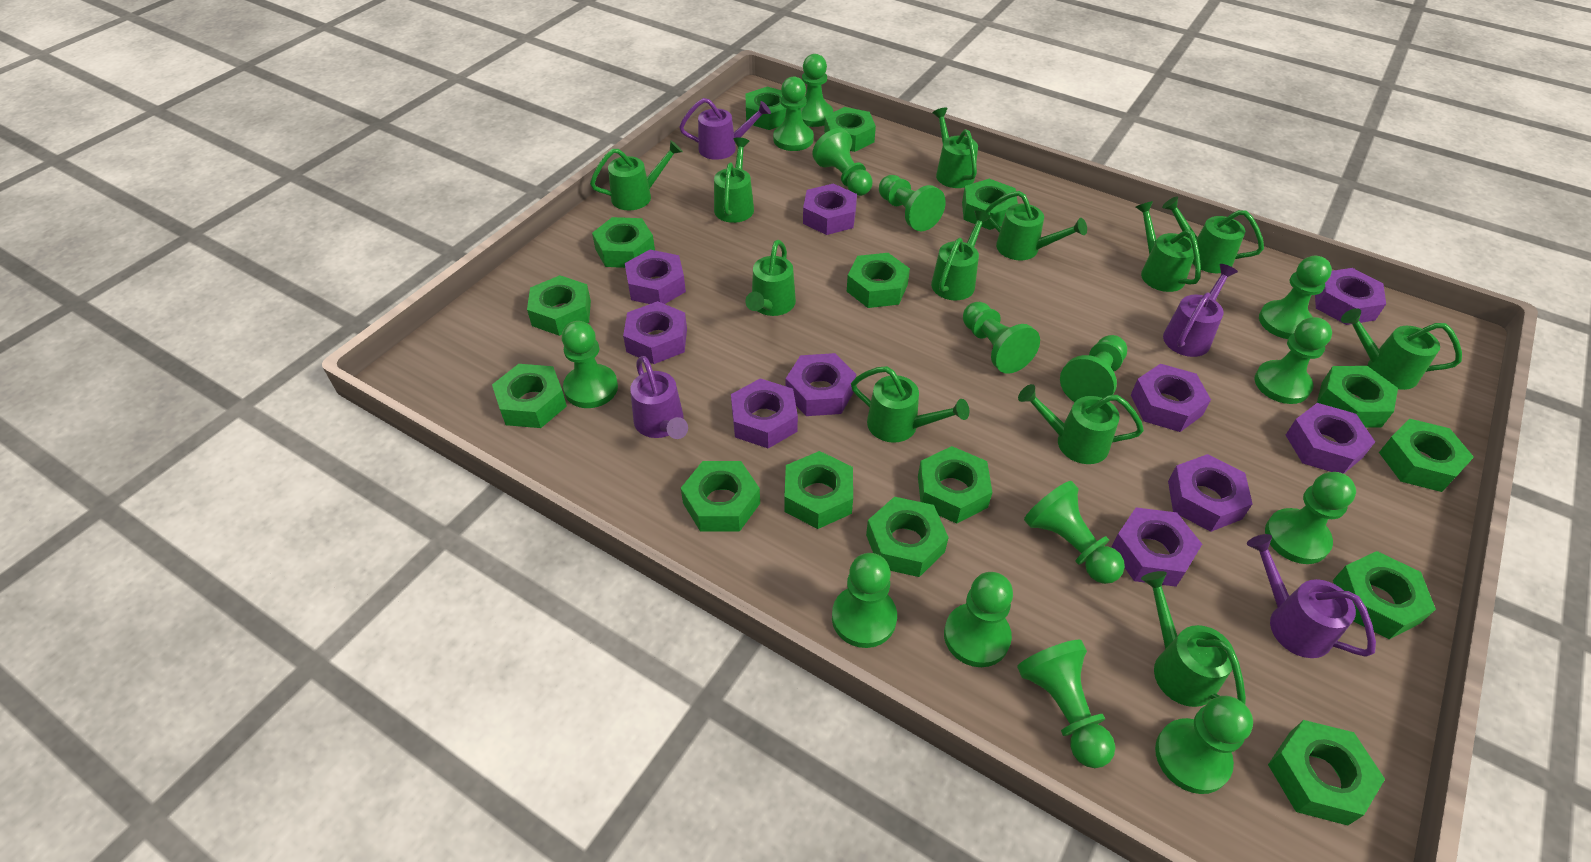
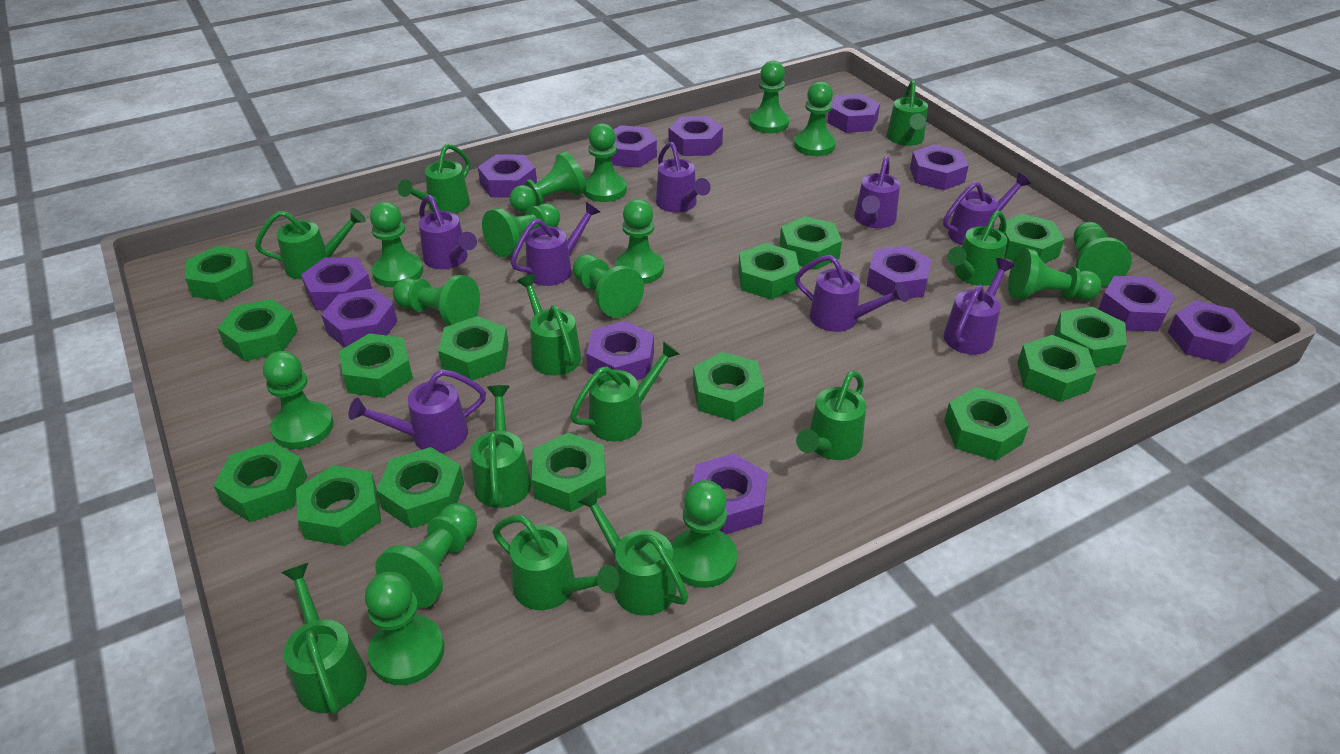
green watering can: 12 -> 11
purple nut: 10 -> 12
purple watering can: 4 -> 8

